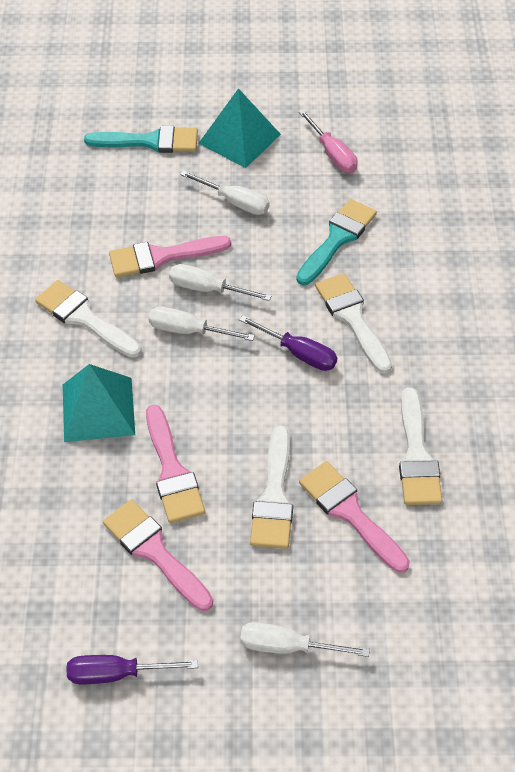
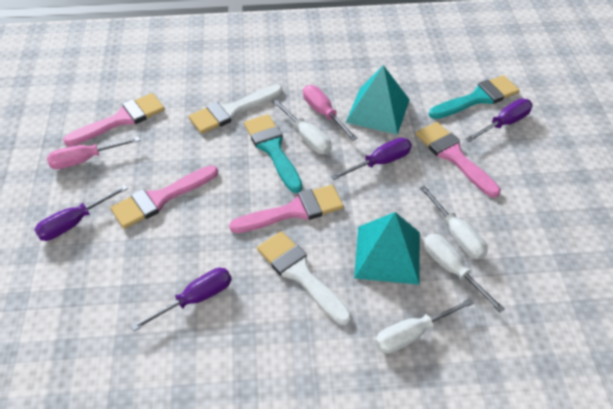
pink screwdriver: 1 -> 2
purple screwdriver: 2 -> 4
white brush: 4 -> 2

